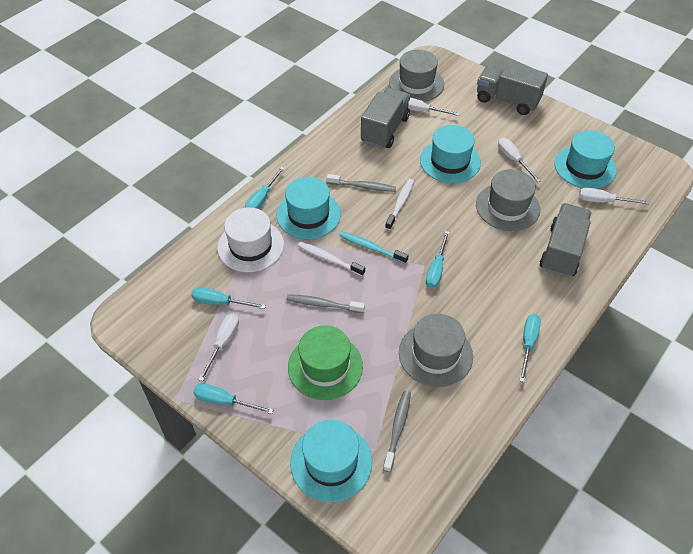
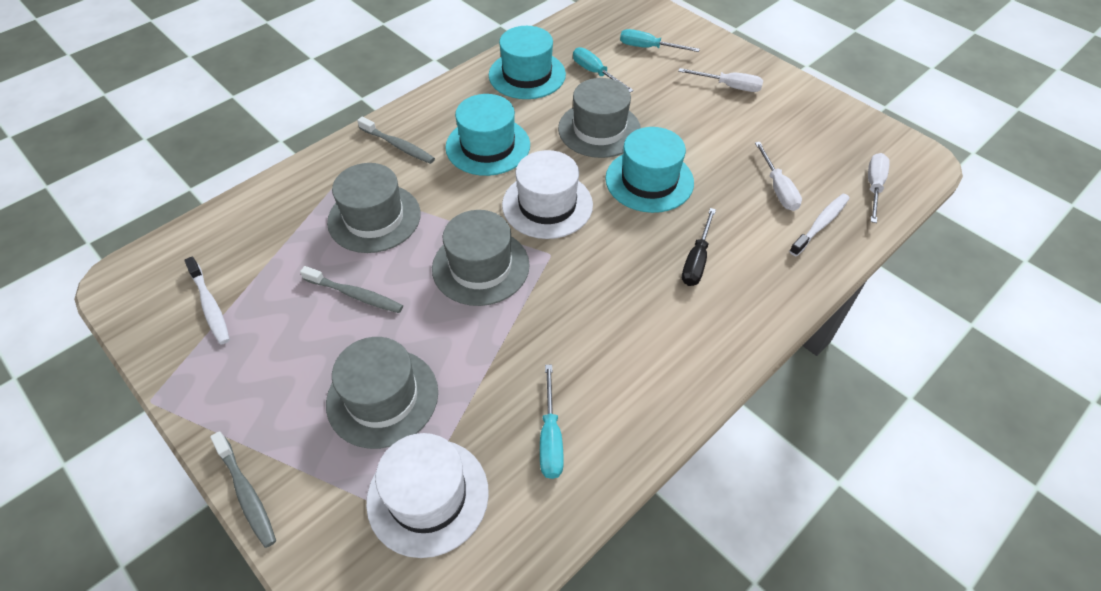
black screwdriver: 0 -> 1
green hat: 1 -> 0
grey hat: 3 -> 4
grey truck: 3 -> 0
turquoise hat: 4 -> 3
turquoise screwdriver: 5 -> 3
turquoise toothbrush: 1 -> 0
white hat: 1 -> 2
white screwdriver: 4 -> 3

